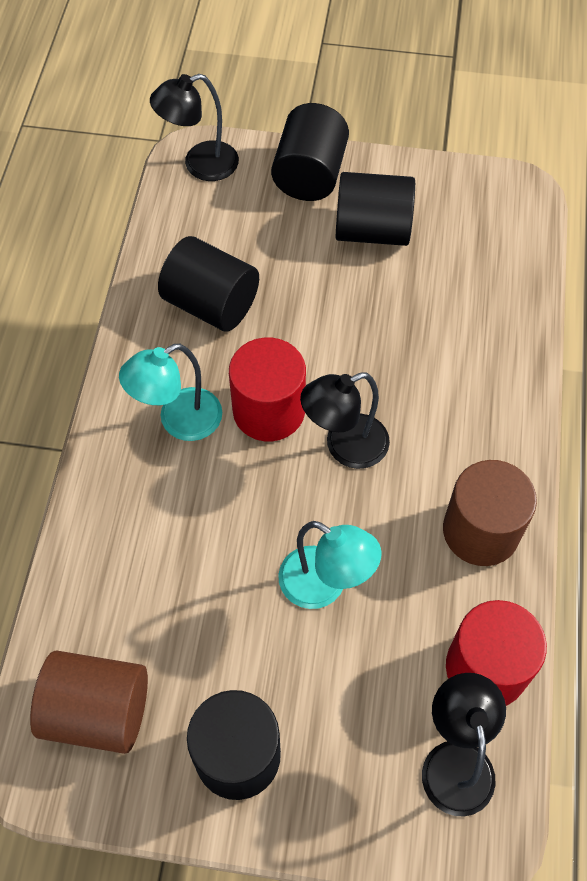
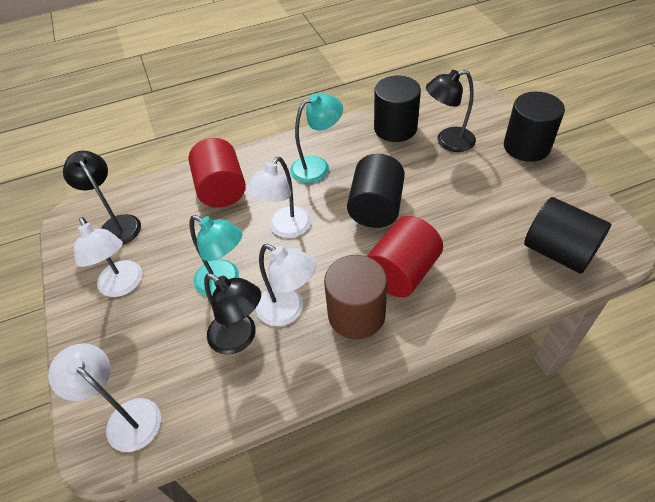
brown cylinder: 2 -> 1
white lamp: 0 -> 4

